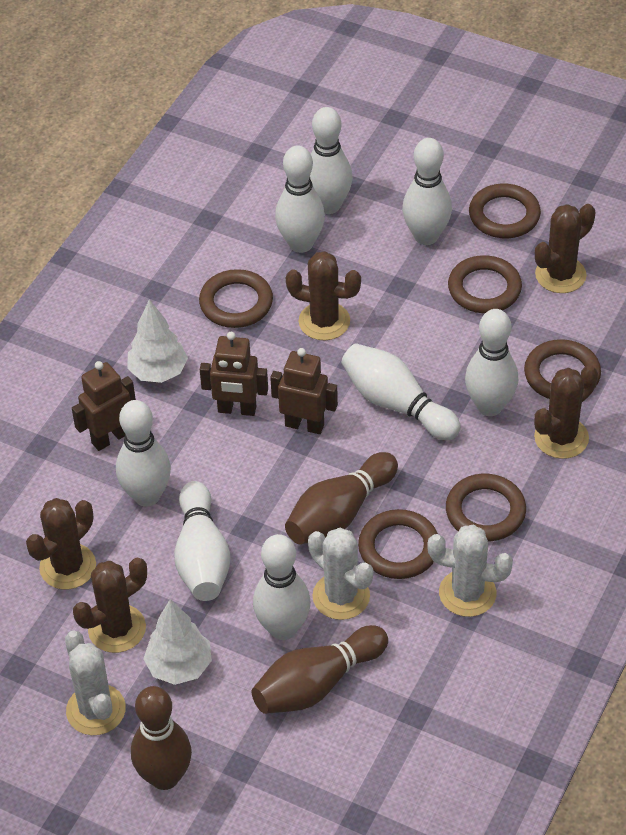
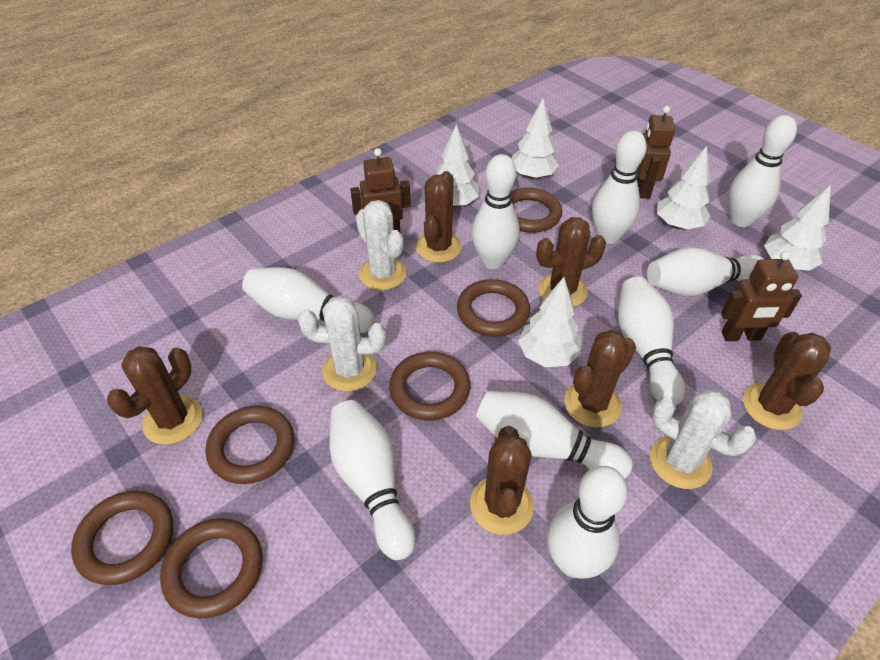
brown bowling pin: 3 -> 0
brown cactus: 5 -> 6
white bowling pin: 8 -> 9
white tree: 2 -> 5

